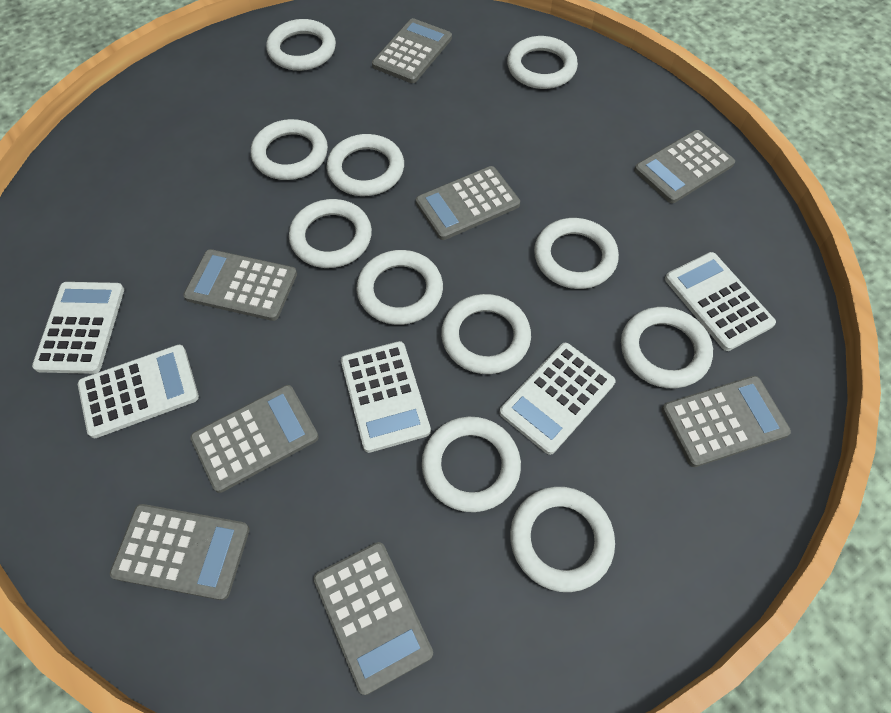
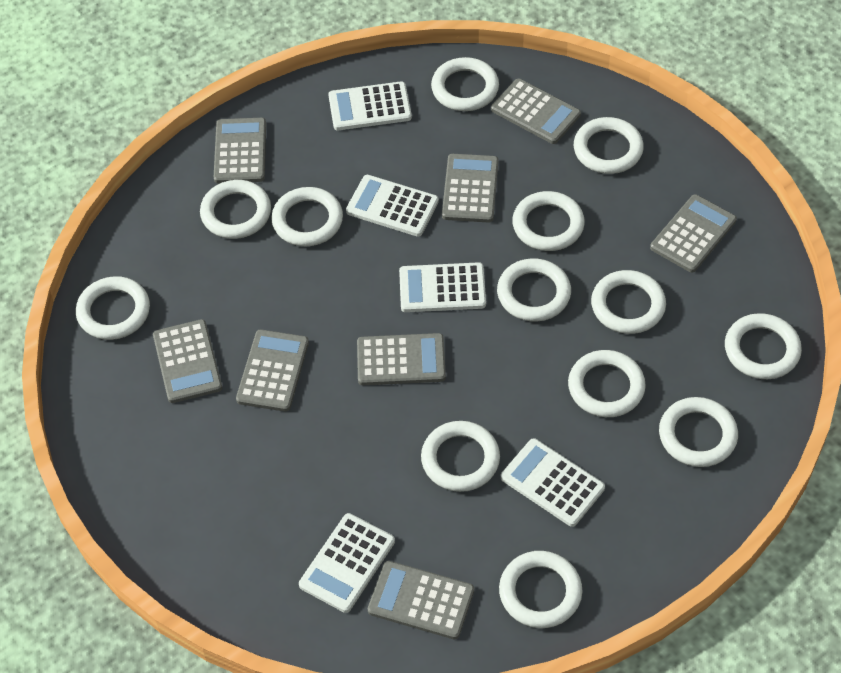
white ring: 11 -> 13

